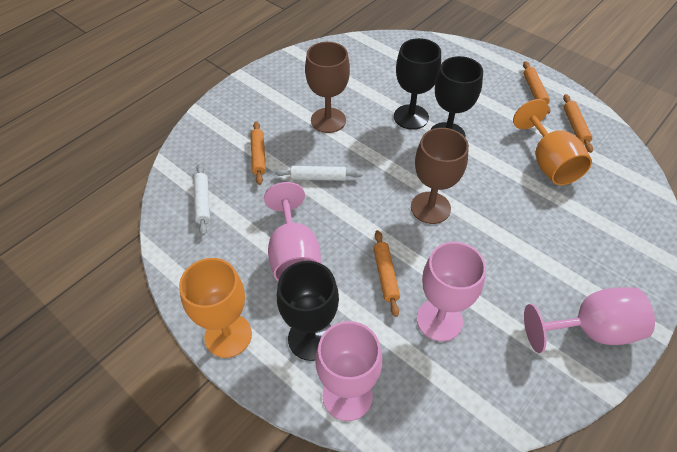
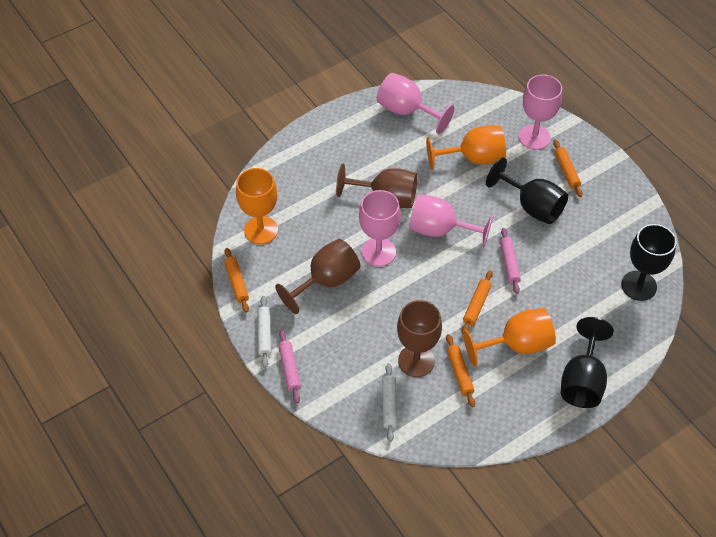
brown goblet: 2 -> 3
orange goblet: 2 -> 3
pink rolling pin: 0 -> 2

